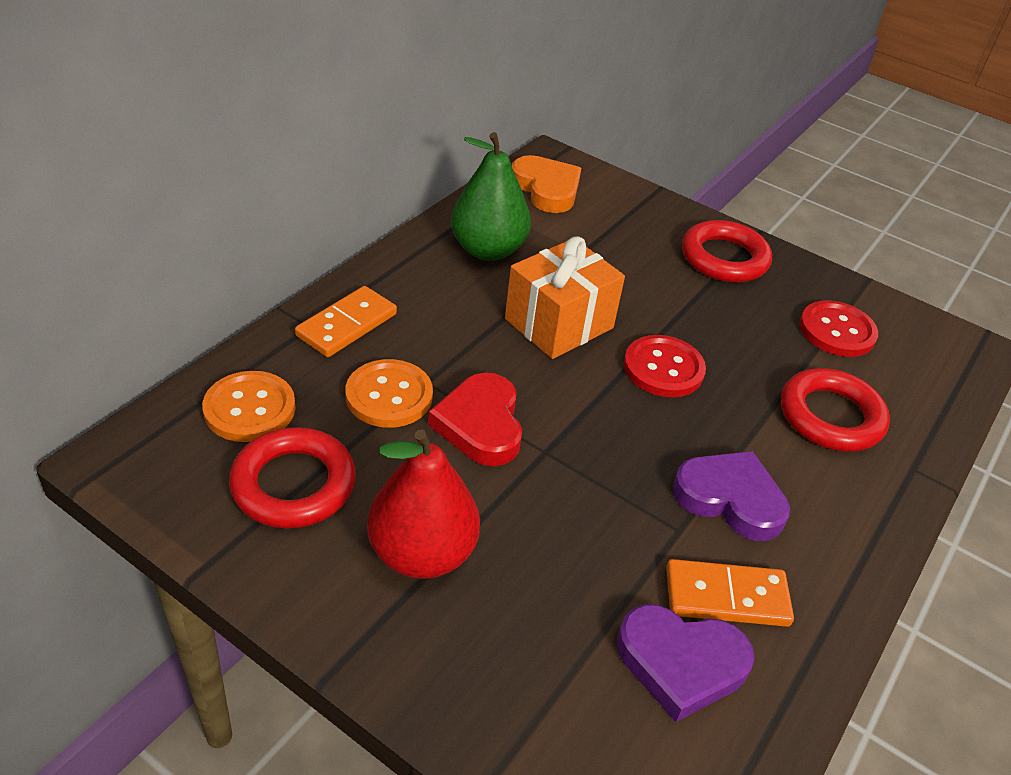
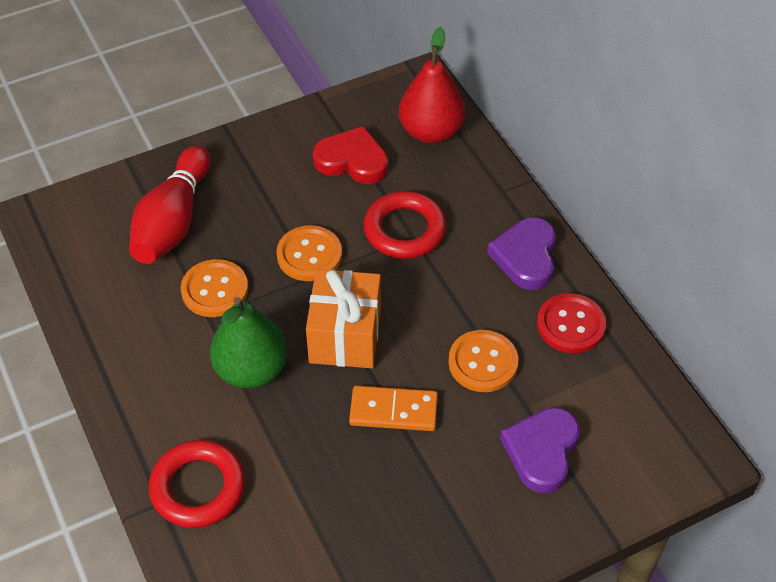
orange button: 2 -> 3
orange domino: 2 -> 1
orange heart: 1 -> 0
red bowling pin: 0 -> 1
red button: 2 -> 1
red ring: 3 -> 2

